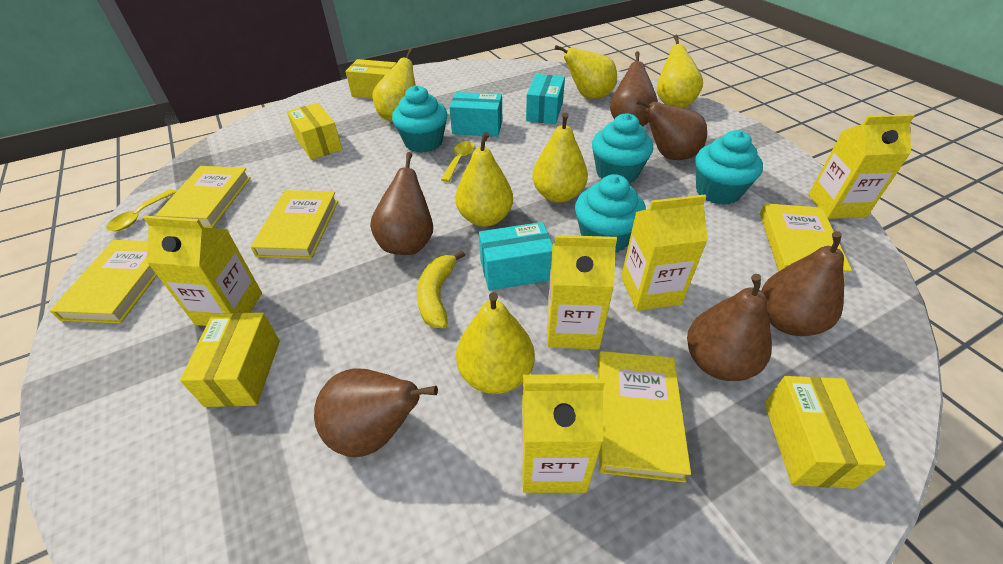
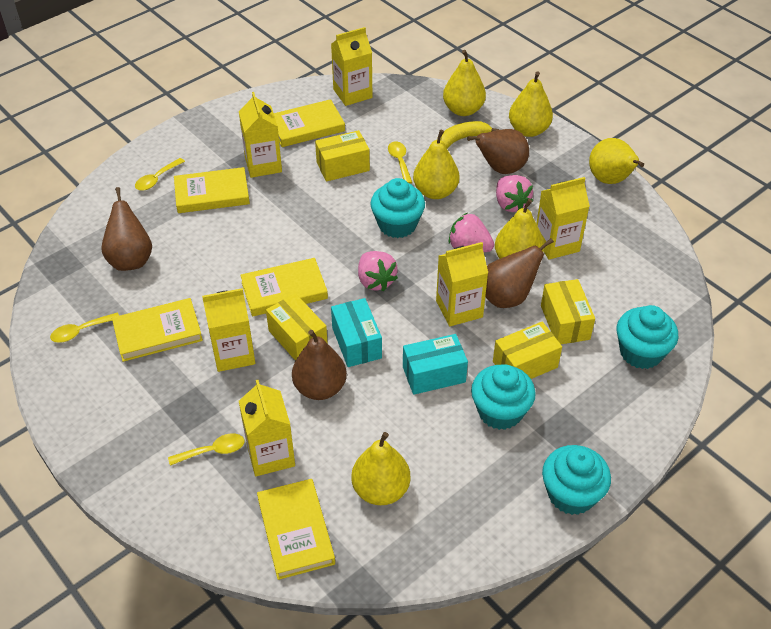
brown pear: 6 -> 4
pink strawberry: 0 -> 3
turquoise box: 3 -> 2
yellow carton: 5 -> 6
yellow spoon: 2 -> 4

